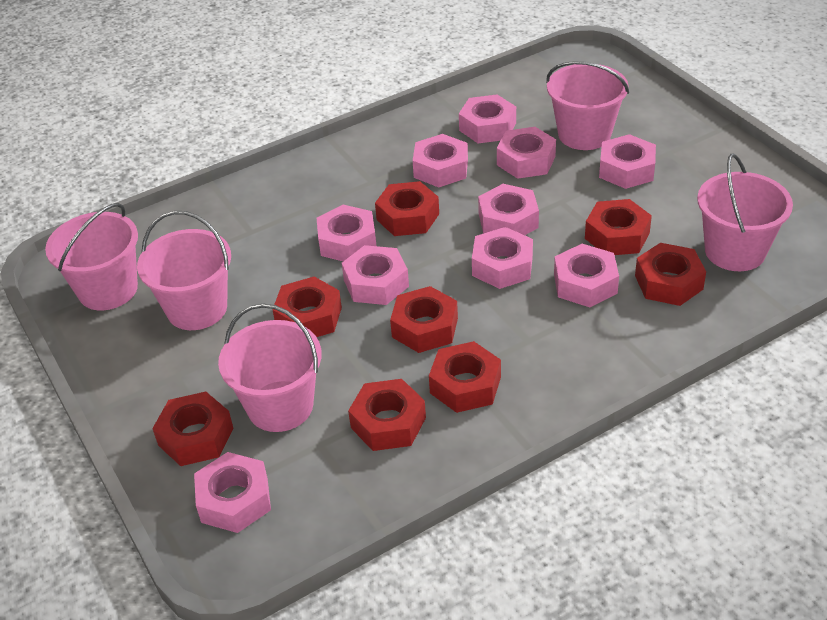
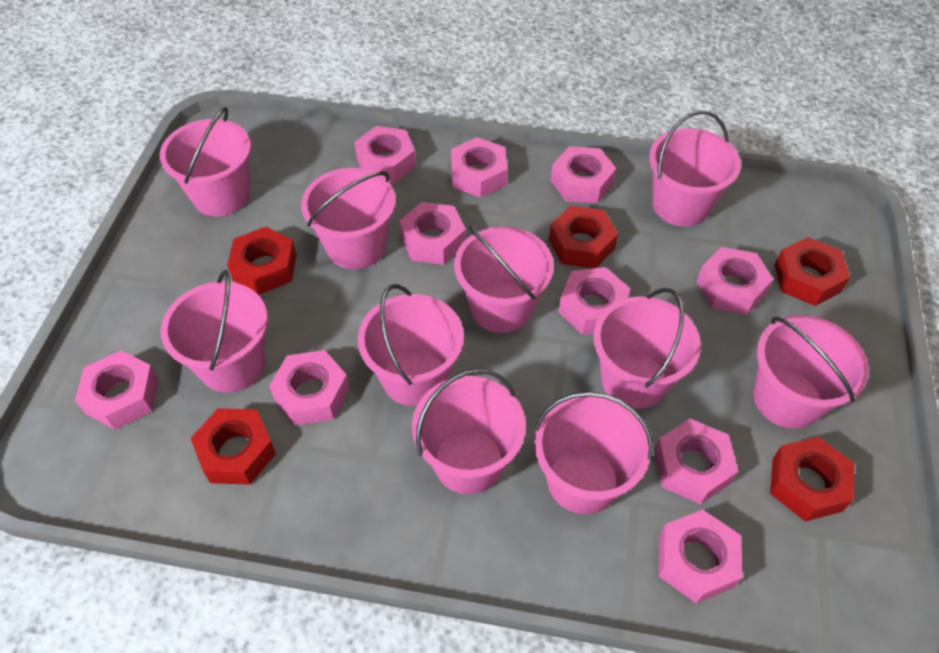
pink bucket: 5 -> 10
red nut: 8 -> 5

